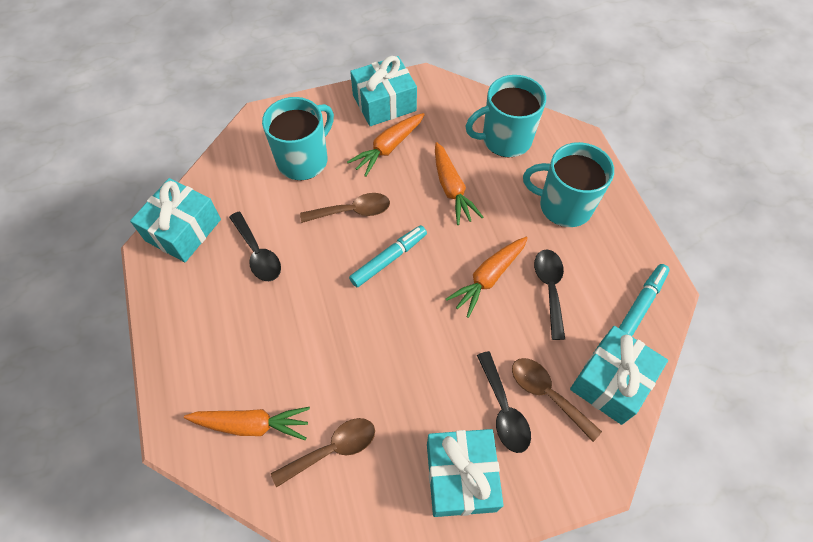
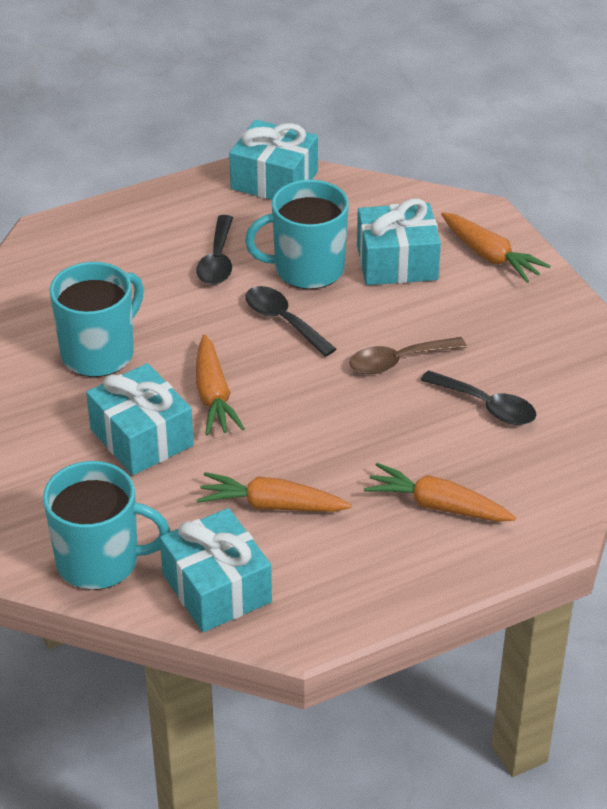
brown spoon: 3 -> 1
turquoise marker: 2 -> 0

